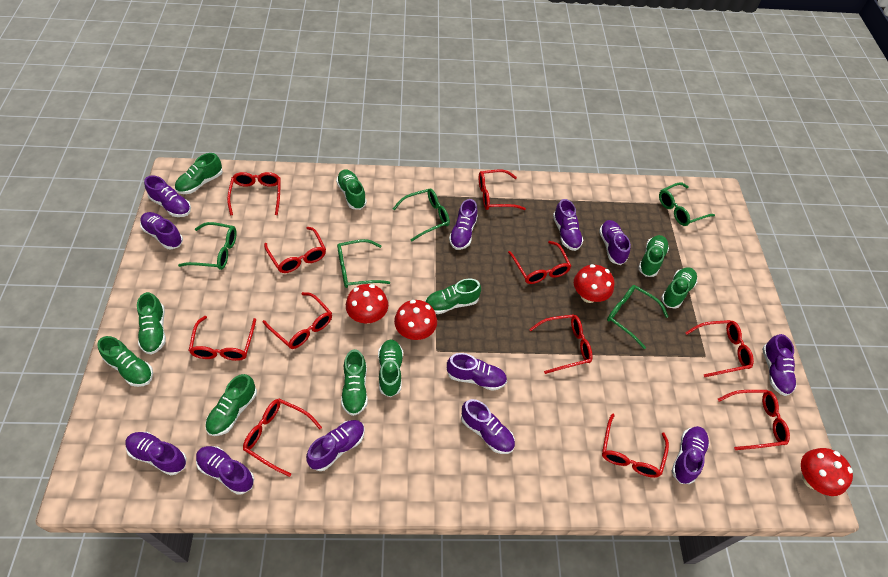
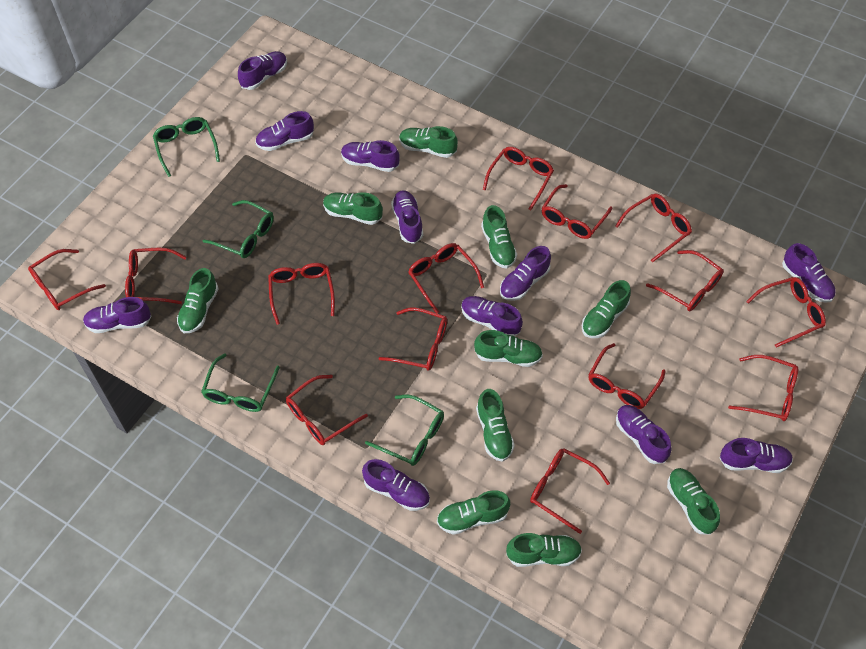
green glasses: 5 -> 4
purple shoe: 12 -> 11
red glasses: 11 -> 14
red mushroom: 4 -> 0

